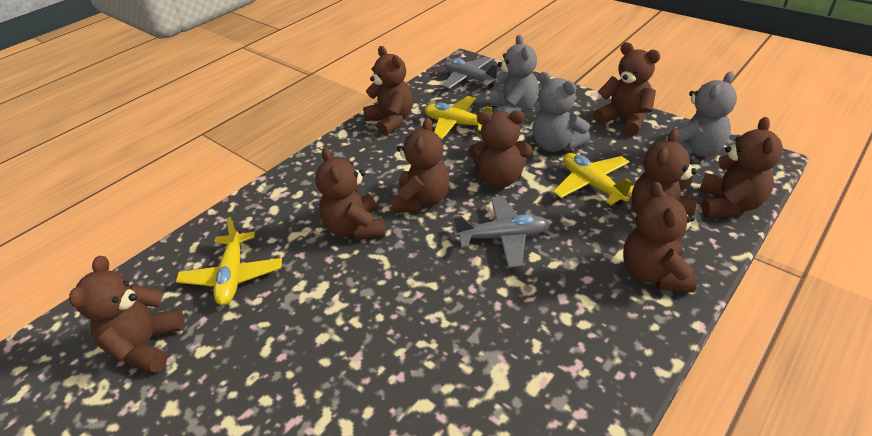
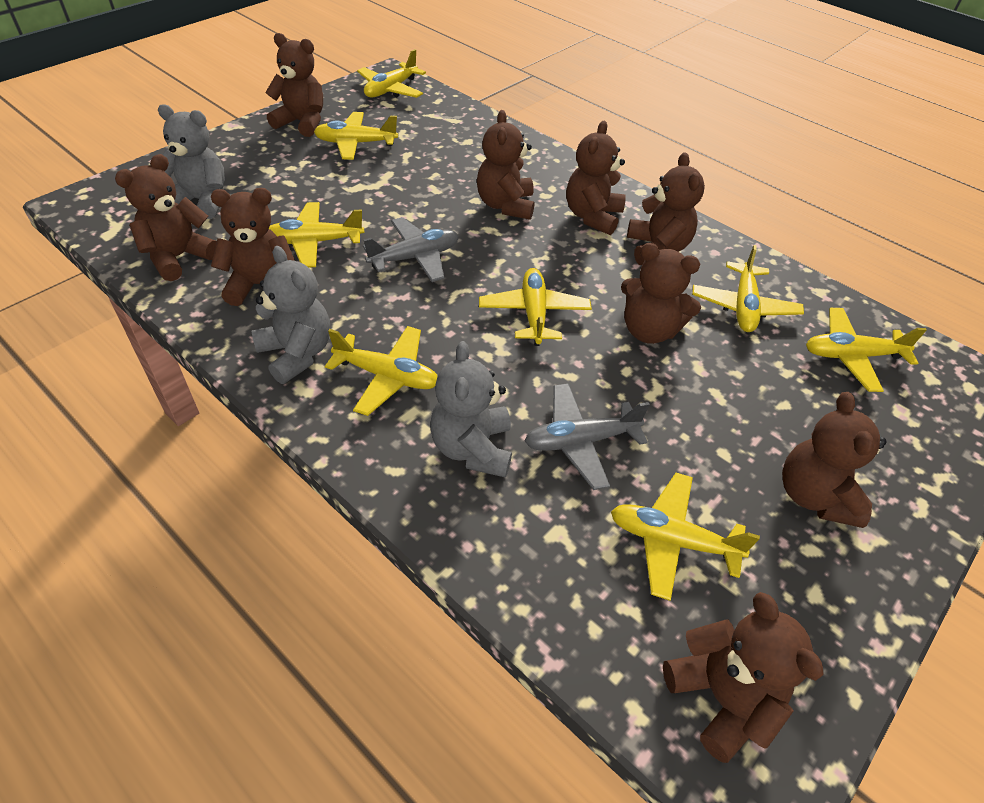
yellow plane: 3 -> 8

